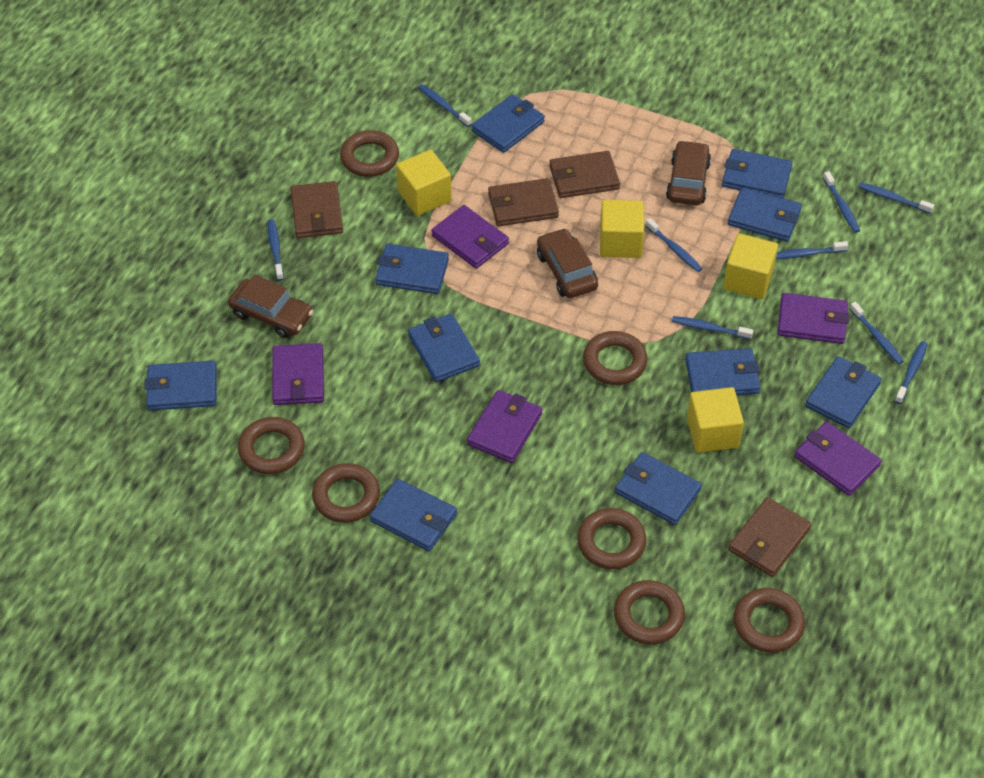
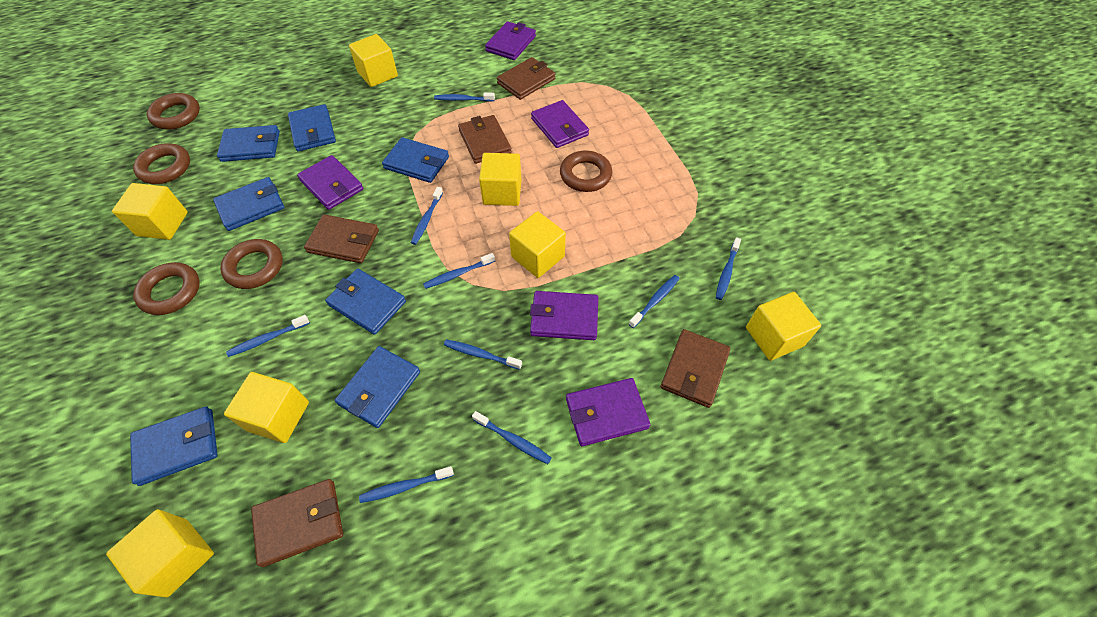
blue wallet: 10 -> 7
brown car: 3 -> 0
brown ring: 7 -> 5
brown wallet: 4 -> 5
yellow cube: 4 -> 7

